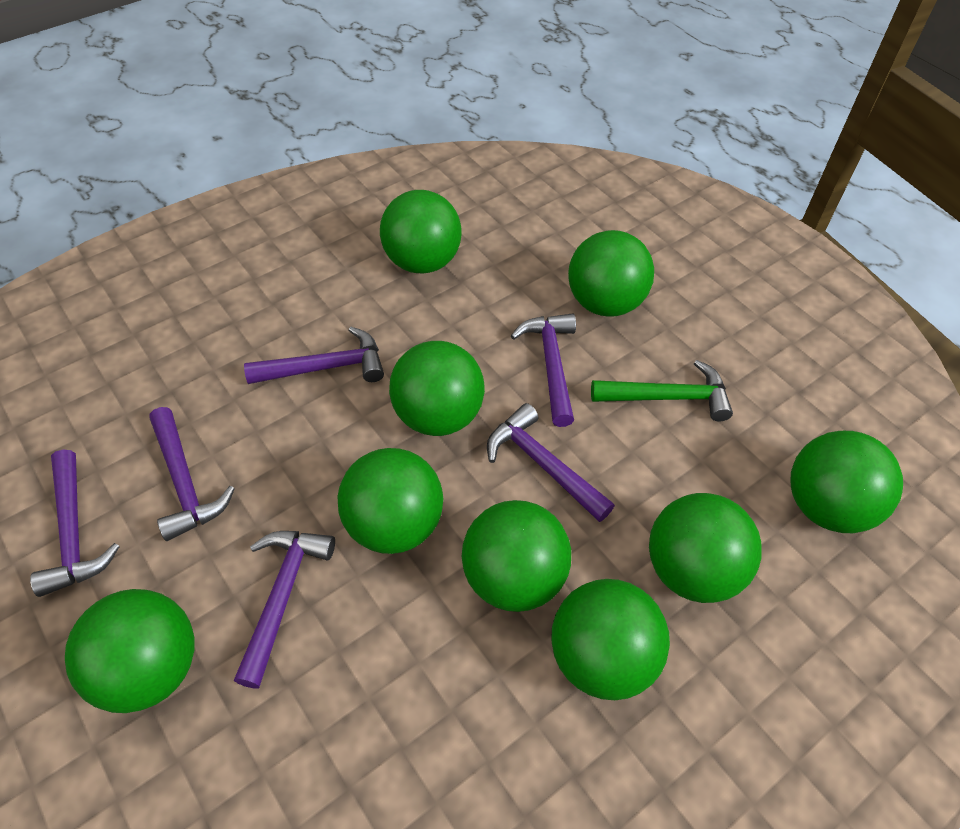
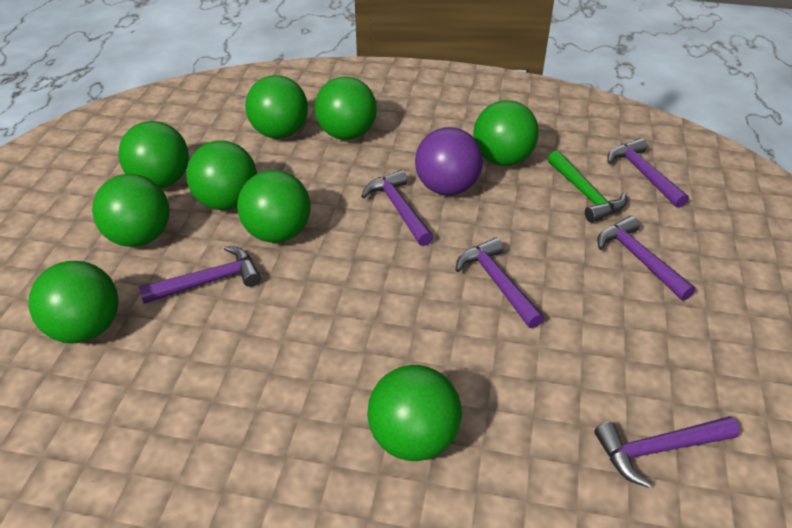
purple ball: 0 -> 1

